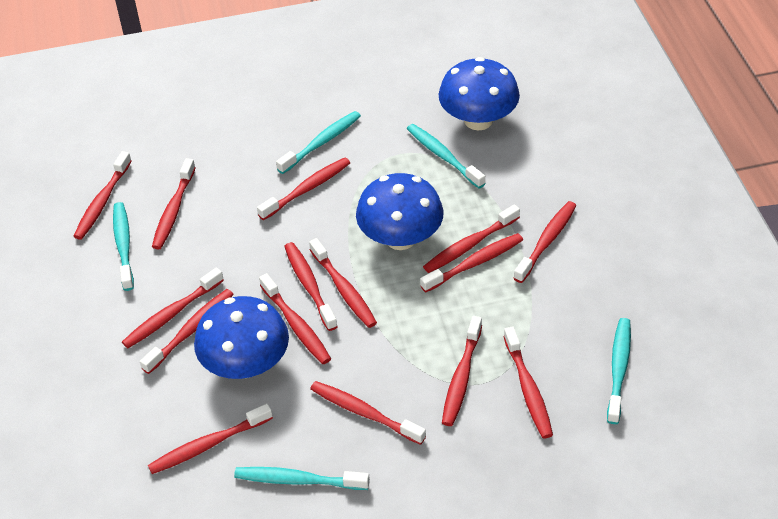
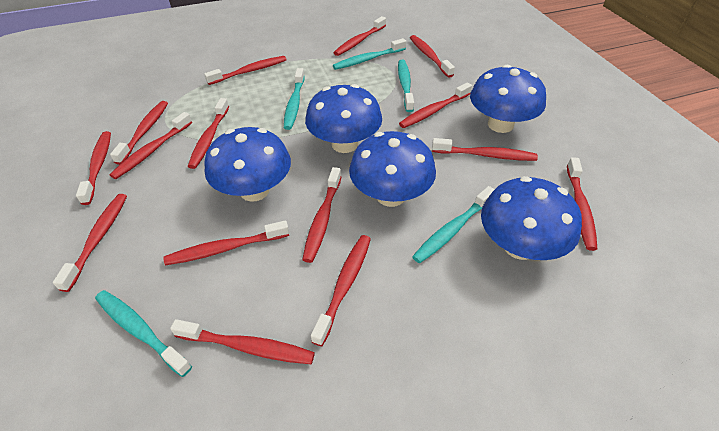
blue mushroom: 3 -> 5

